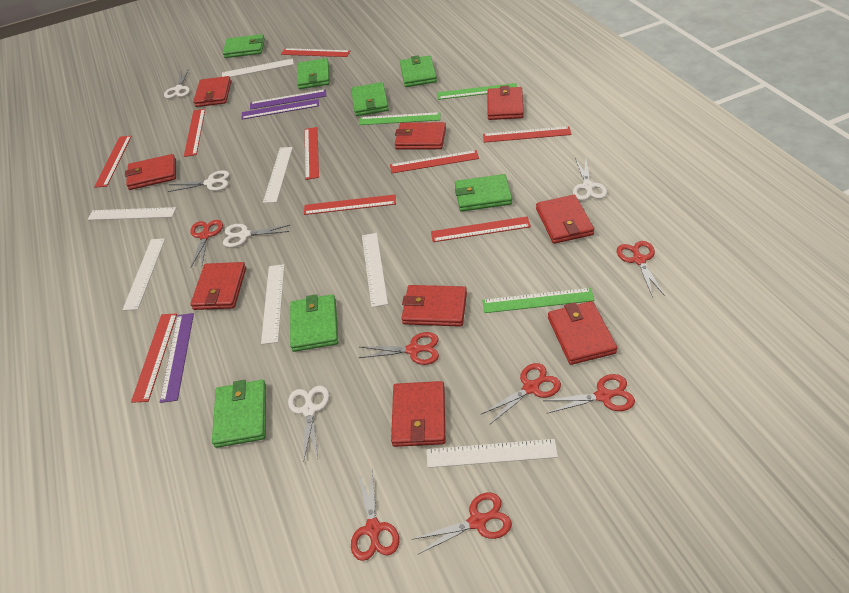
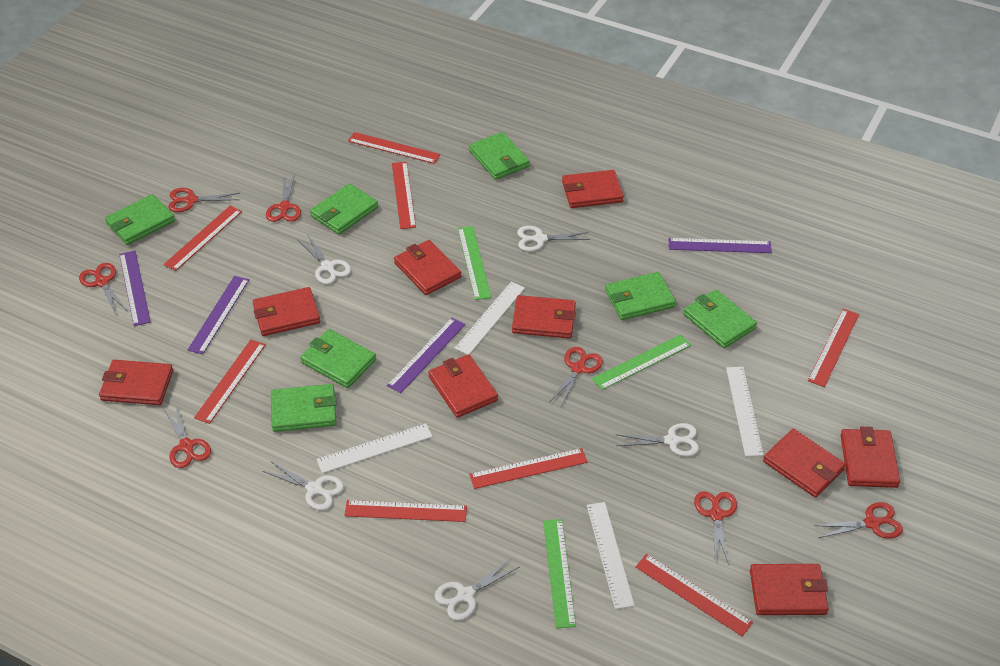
purple ruler: 3 -> 4
red ruler: 9 -> 8
white ruler: 7 -> 4

